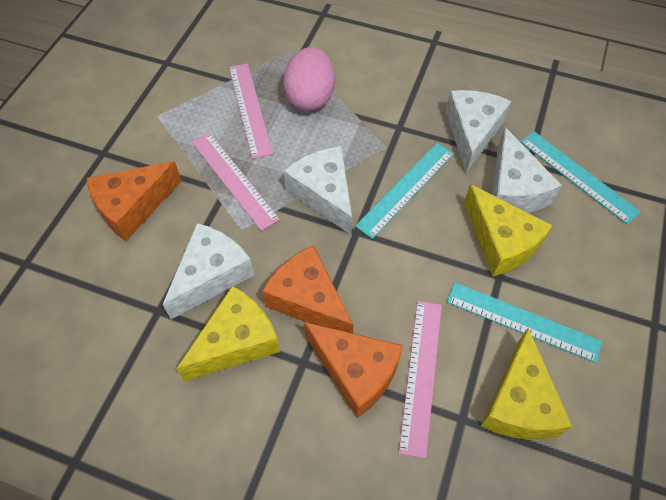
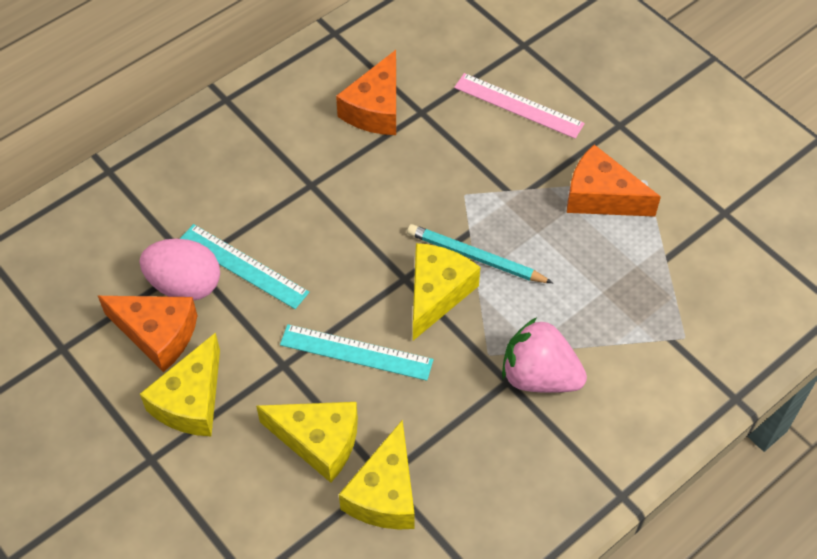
pink ruler: 3 -> 1
pink strawberry: 0 -> 1
turquoise pencil: 0 -> 1
turquoise ruler: 3 -> 2
white cheese: 4 -> 0
yellow cheese: 3 -> 4

